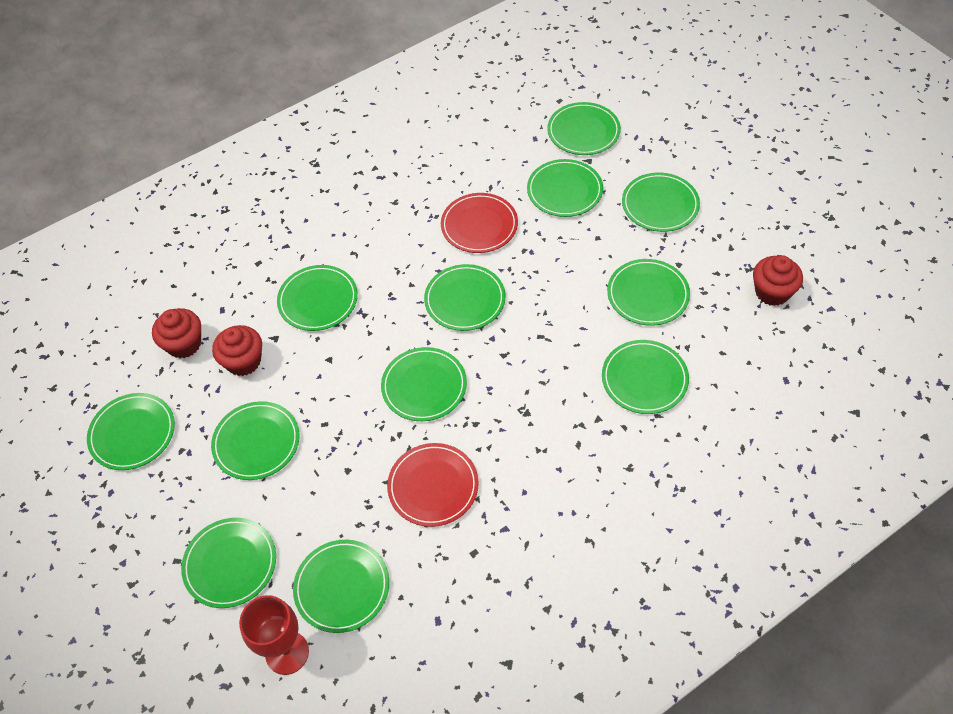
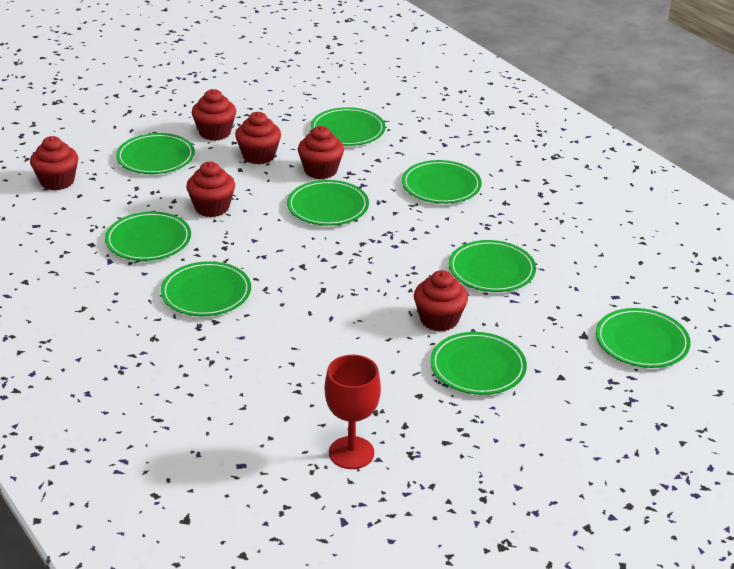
green plate: 12 -> 9
red cupcake: 3 -> 6
red plate: 2 -> 0

